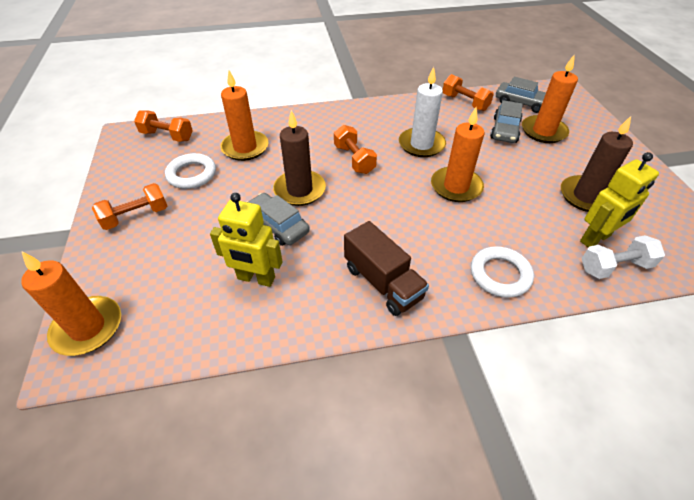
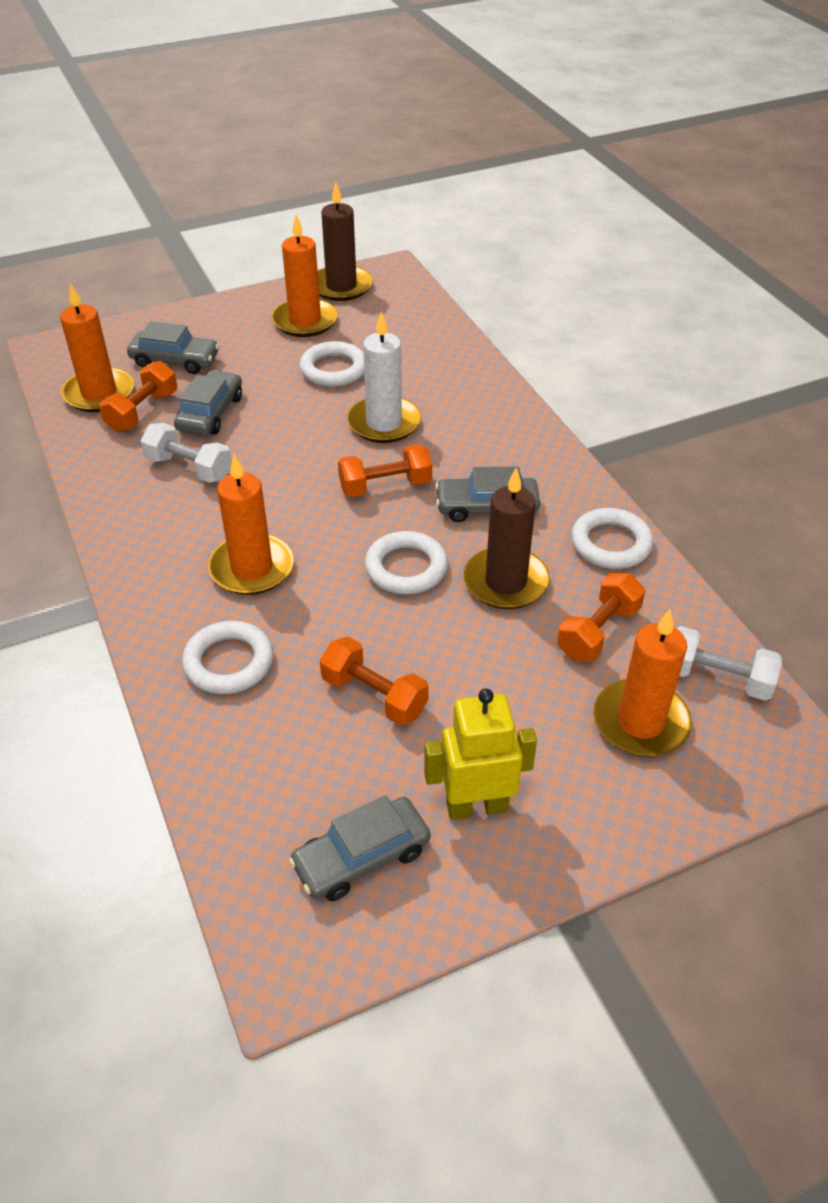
brown truck: 1 -> 0
grey car: 3 -> 4
white dumbbell: 1 -> 2
white ring: 2 -> 4
yellow robot: 2 -> 1

